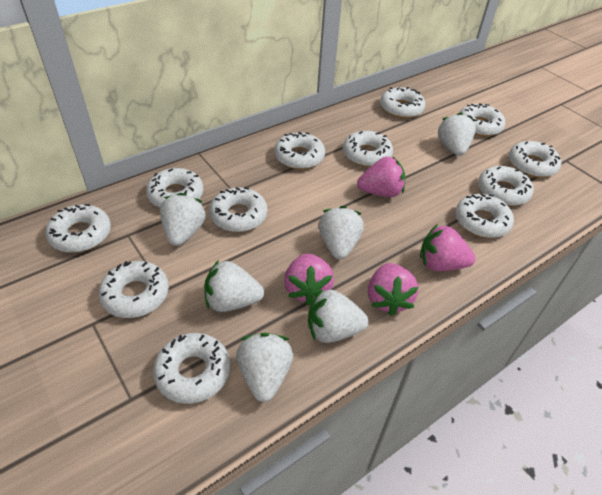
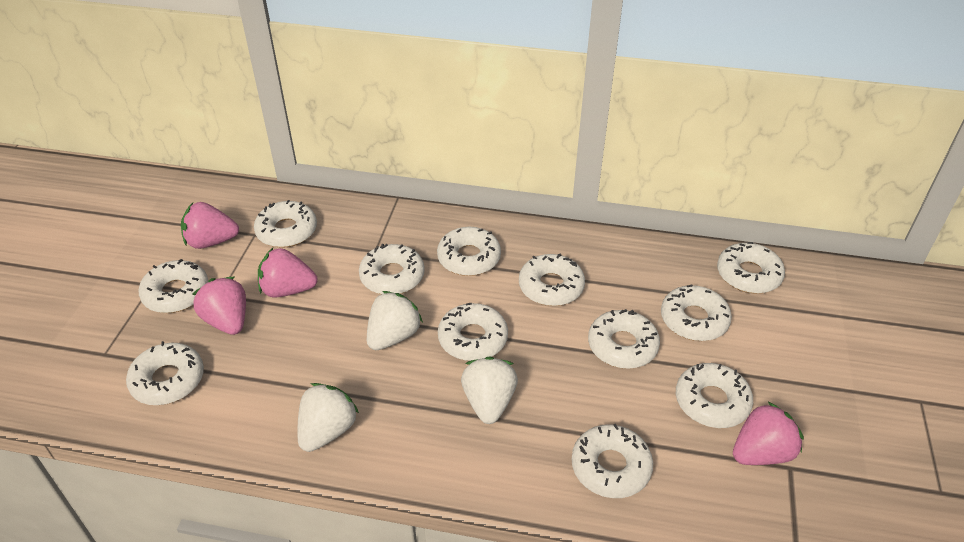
white strawberry: 6 -> 3

